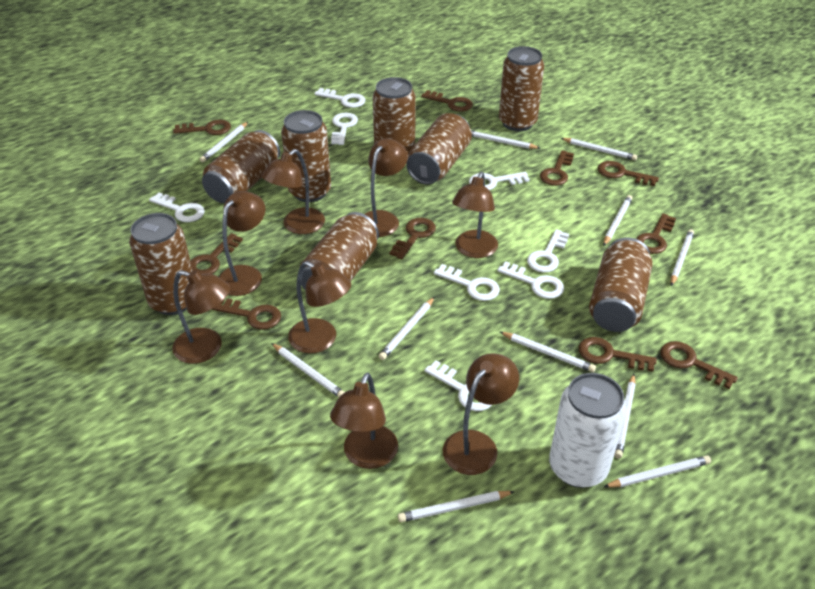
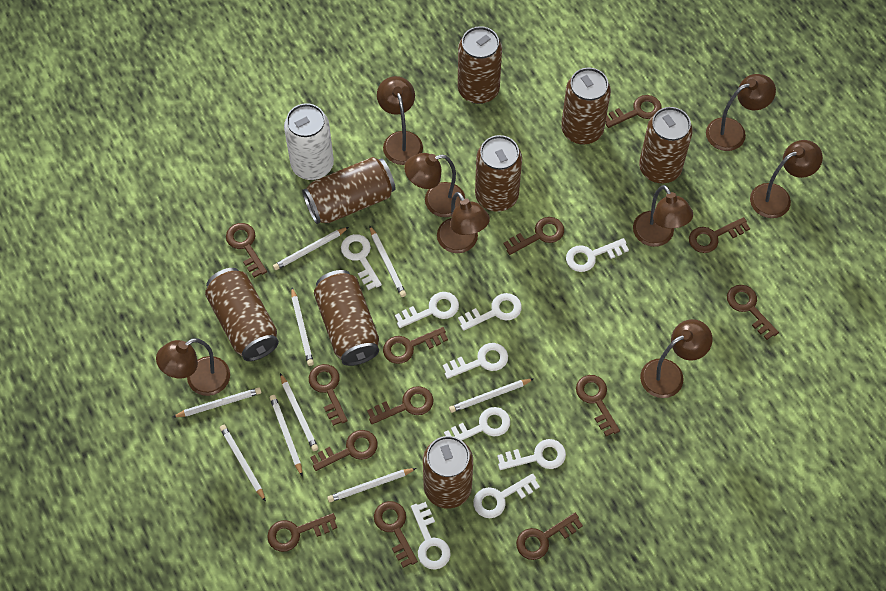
brown key: 10 -> 13
white key: 8 -> 9
white pencil: 11 -> 9

